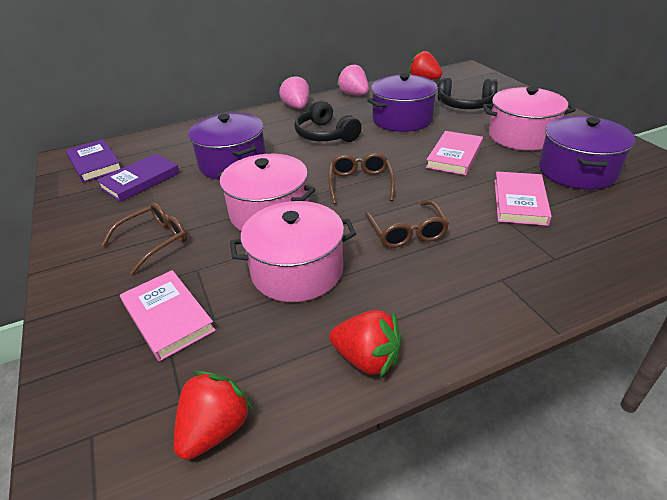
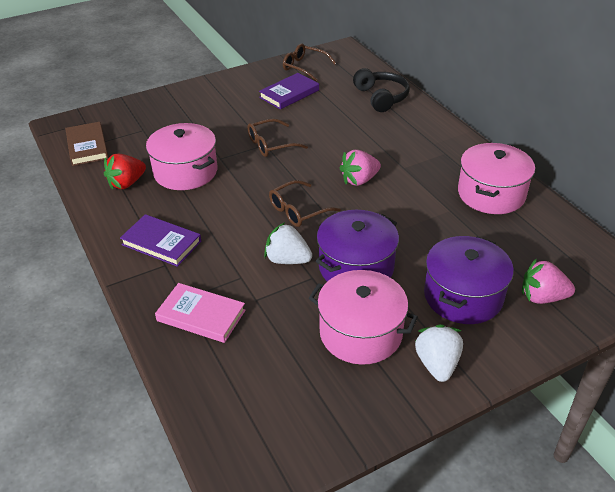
black headphones: 2 -> 1
brown book: 0 -> 1
pink book: 3 -> 1
purple pot: 3 -> 2
red strawberry: 3 -> 1
white strawberry: 0 -> 2

